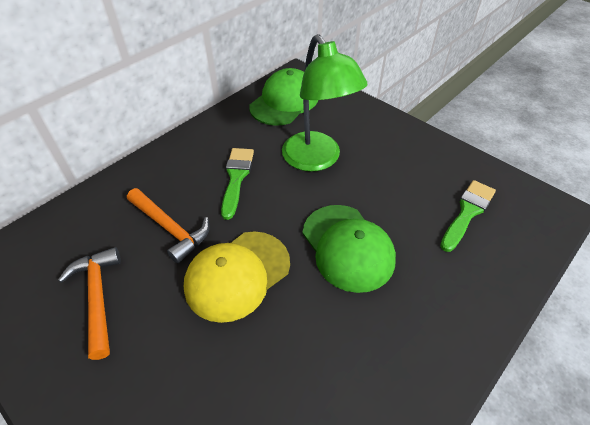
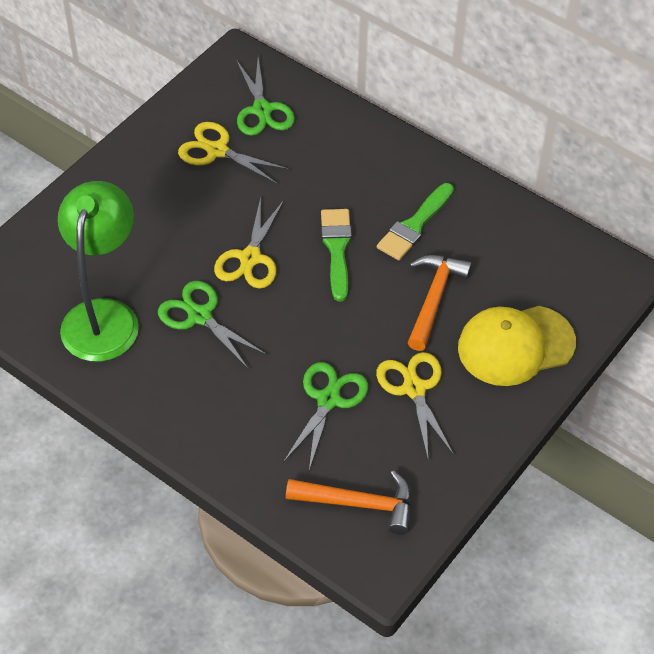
green cap: 2 -> 0
green scissors: 0 -> 3
yellow scissors: 0 -> 3

